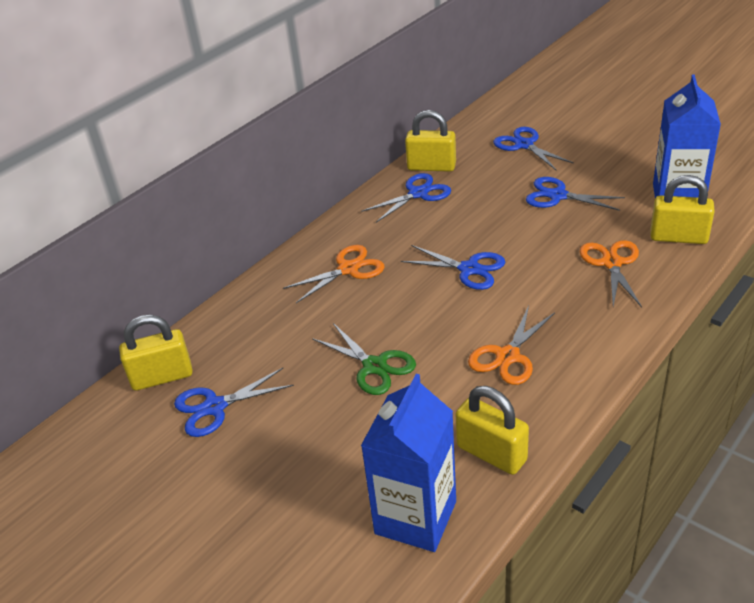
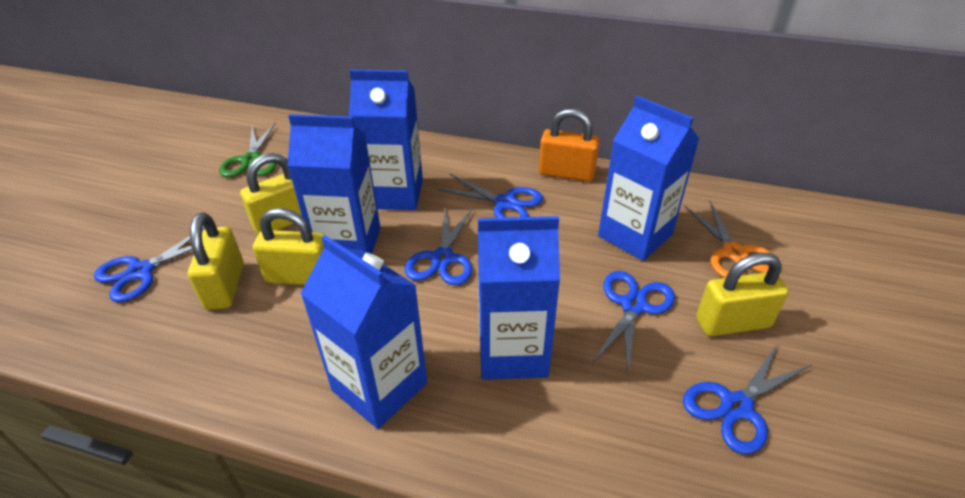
blue carton: 2 -> 5
orange padlock: 0 -> 1
orange scissors: 3 -> 1

